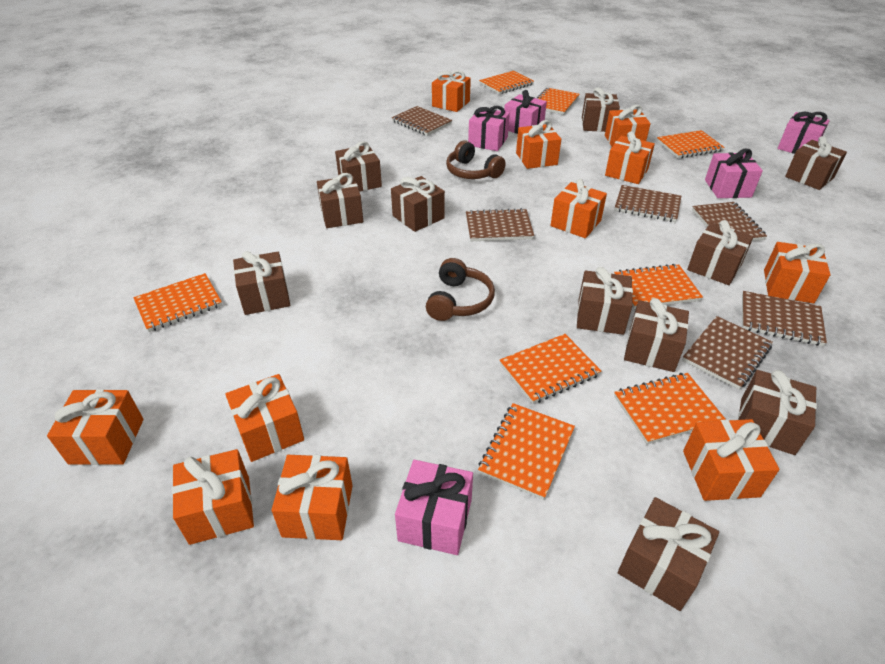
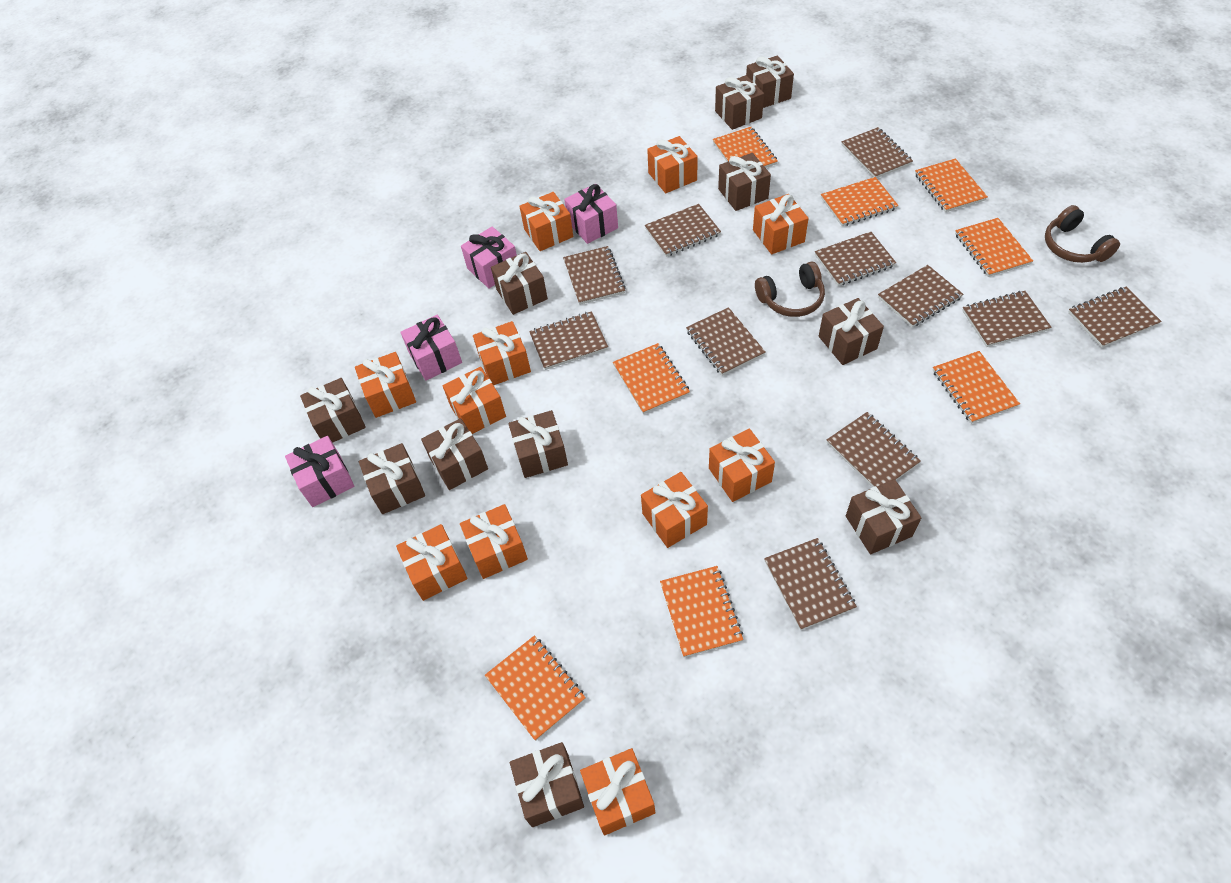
brown notebook: 6 -> 11
pink gift: 5 -> 4

